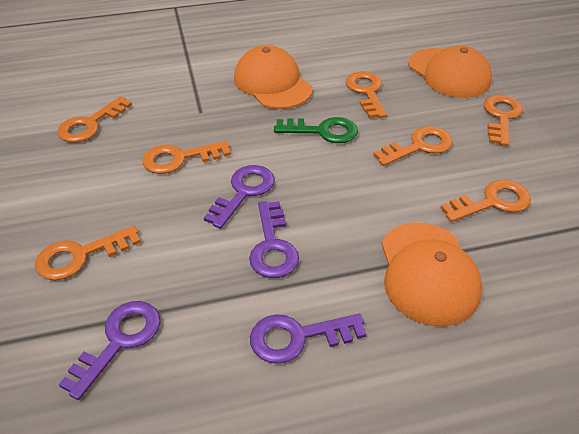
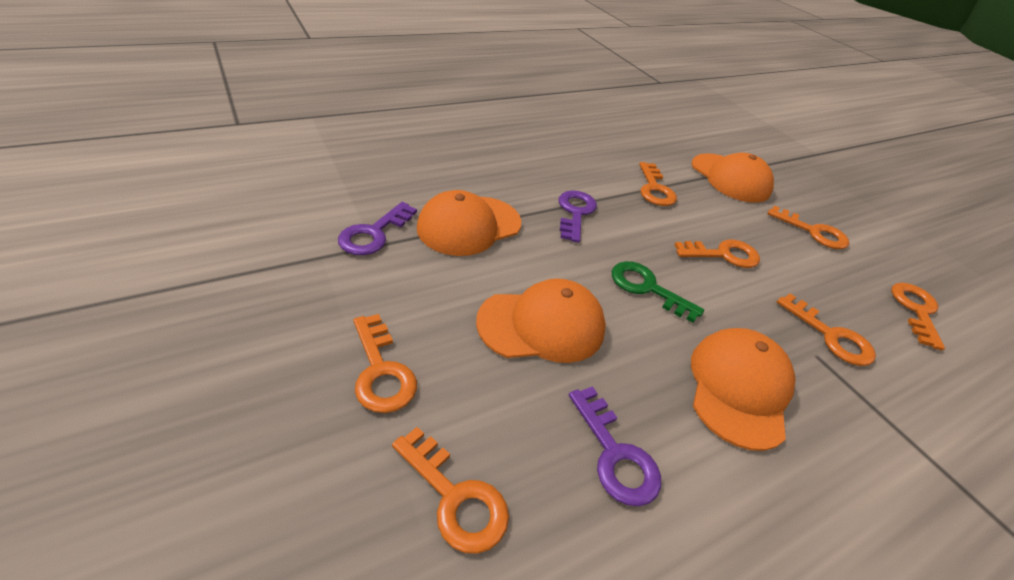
orange cap: 3 -> 4
purple key: 4 -> 3

